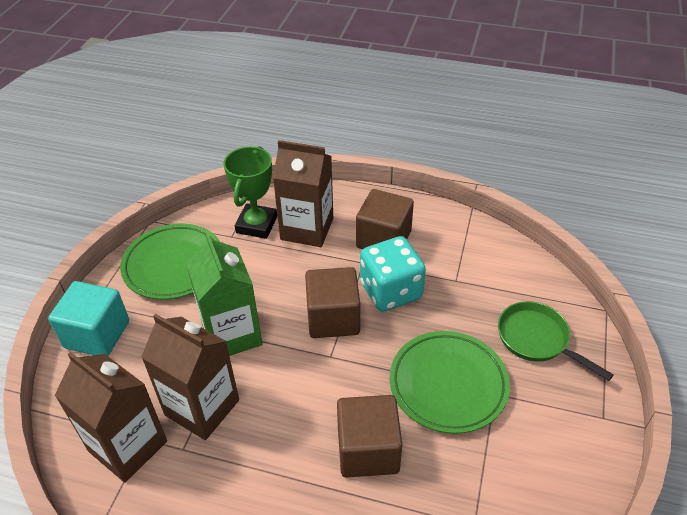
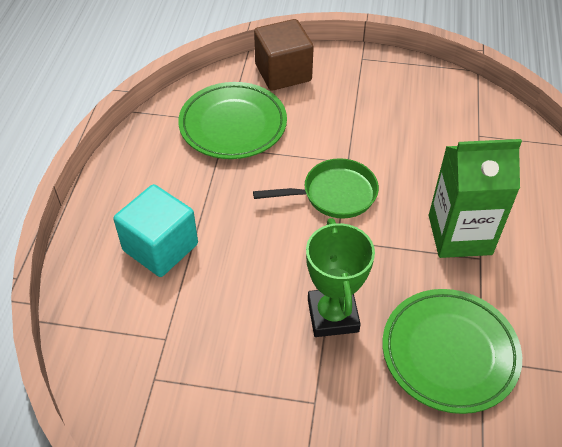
brown carton: 3 -> 0
brown cube: 3 -> 1
turquoise dice: 1 -> 0

